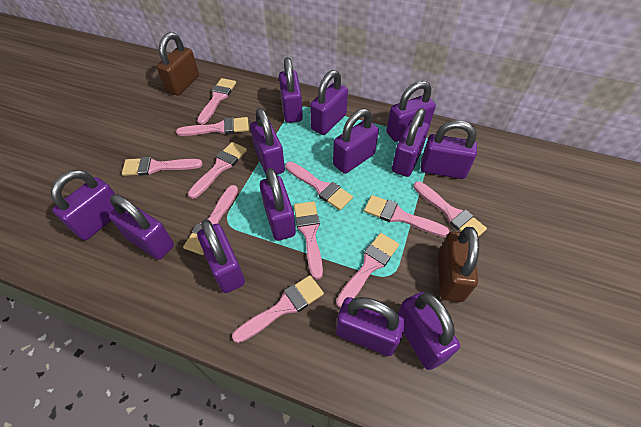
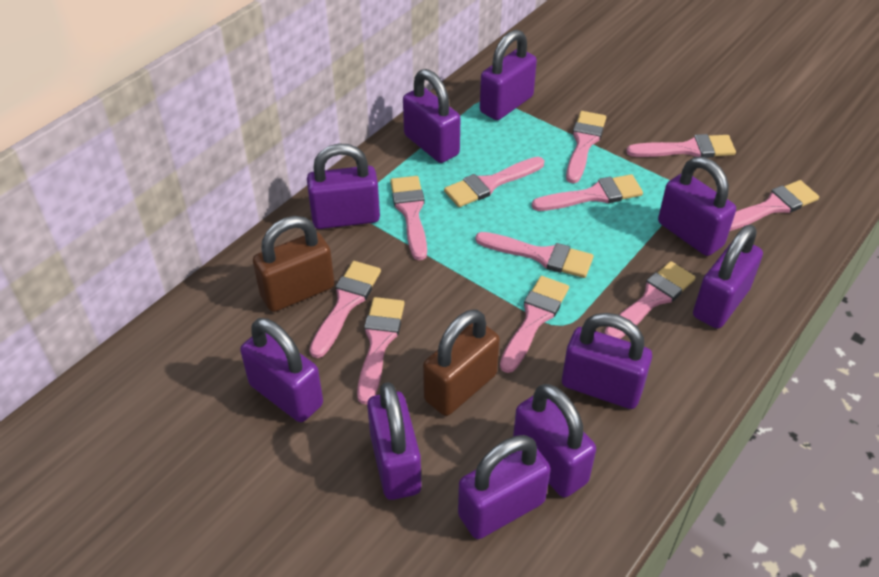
purple padlock: 13 -> 10

